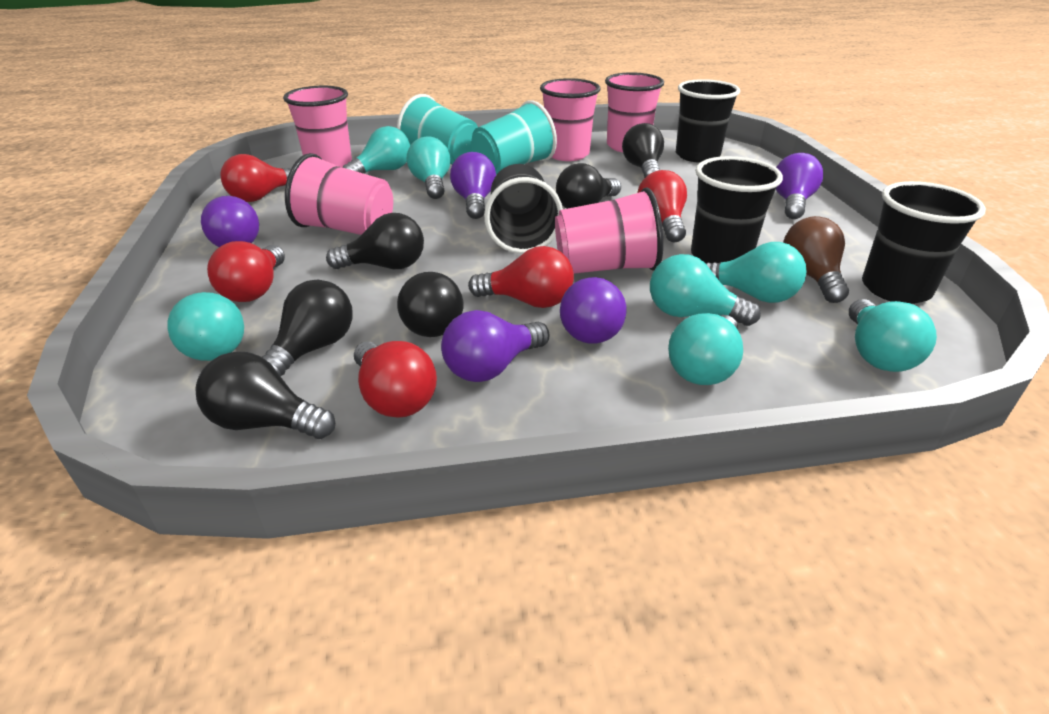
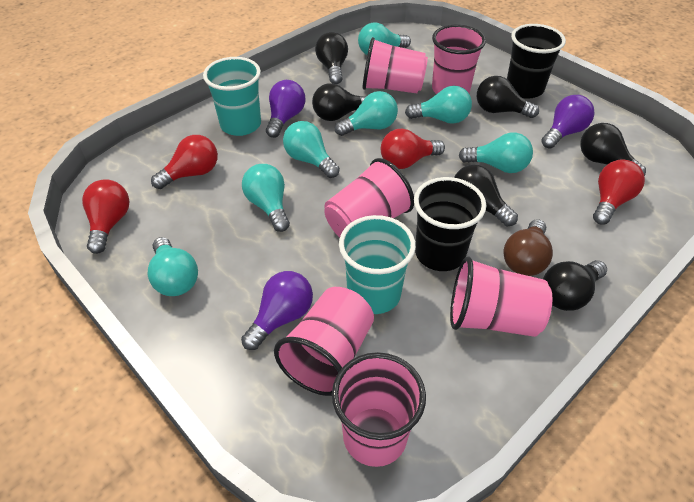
black cup: 4 -> 2
pink cup: 5 -> 6
purple light bulb: 5 -> 3
red light bulb: 5 -> 4

